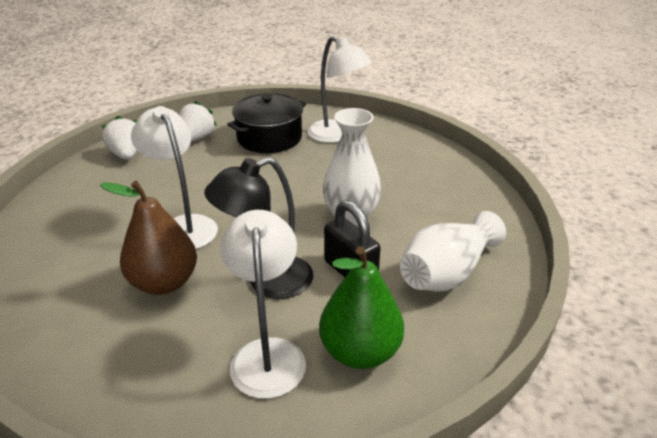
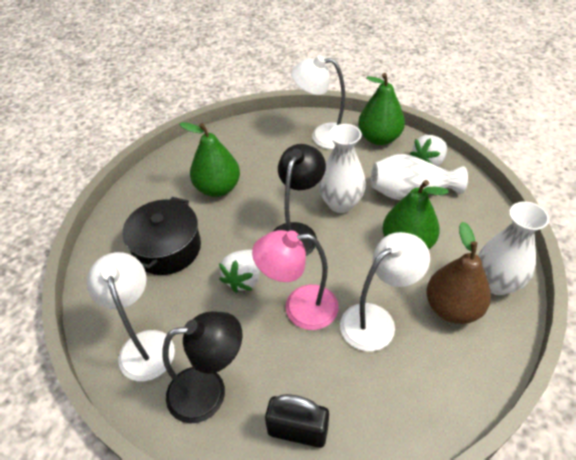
black lamp: 1 -> 2
green pear: 1 -> 3
pink lamp: 0 -> 1
white vase: 2 -> 3

